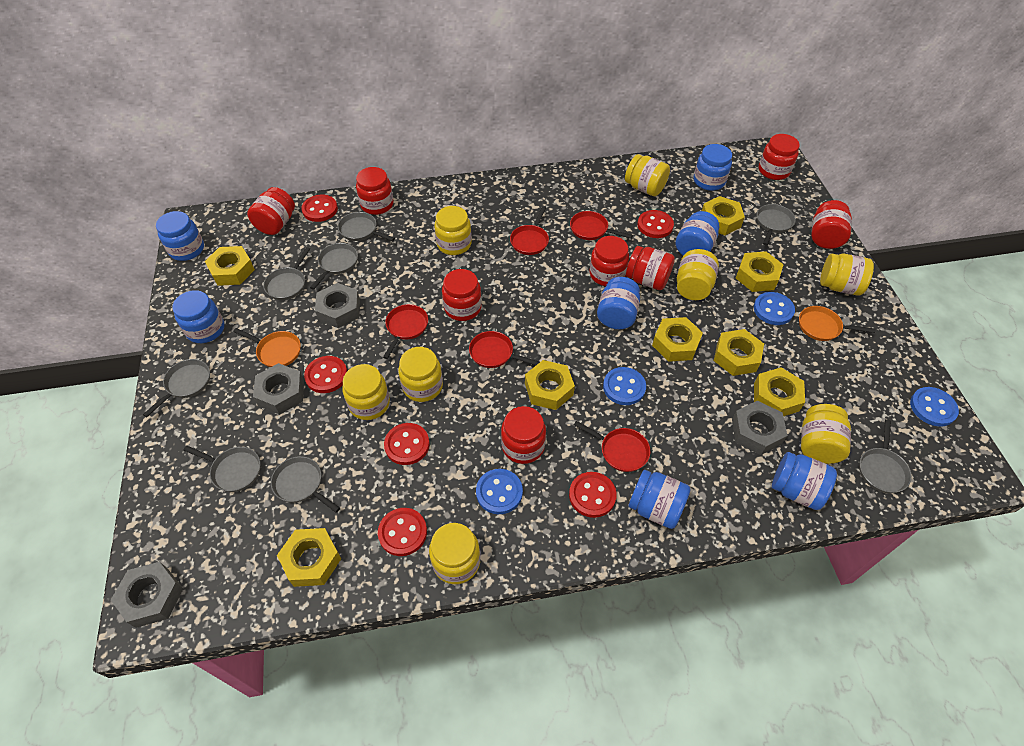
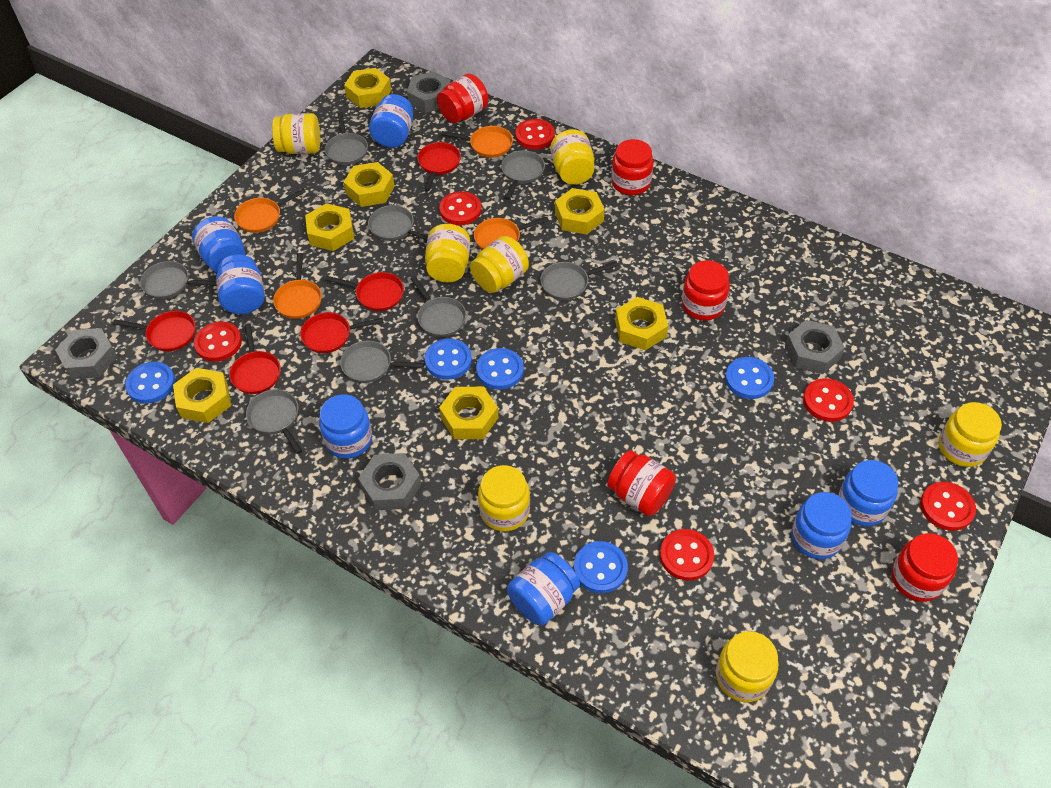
blue button: 4 -> 5
orange pan: 2 -> 4
red jar: 8 -> 5
yellow jar: 8 -> 7
yellow nut: 8 -> 7

